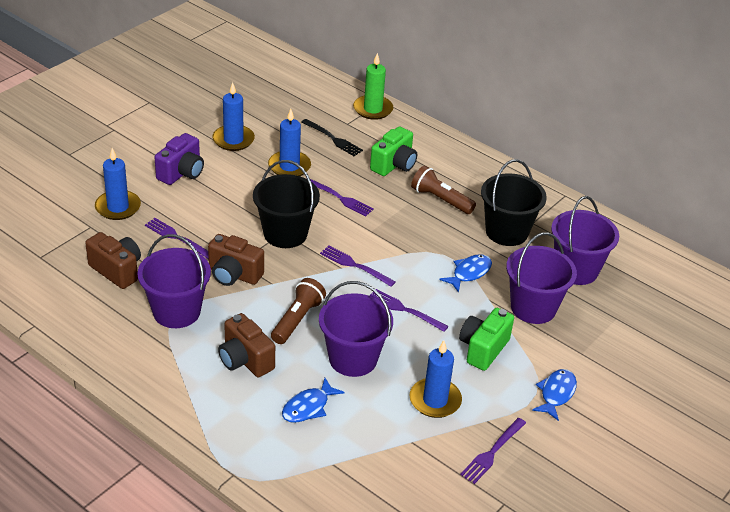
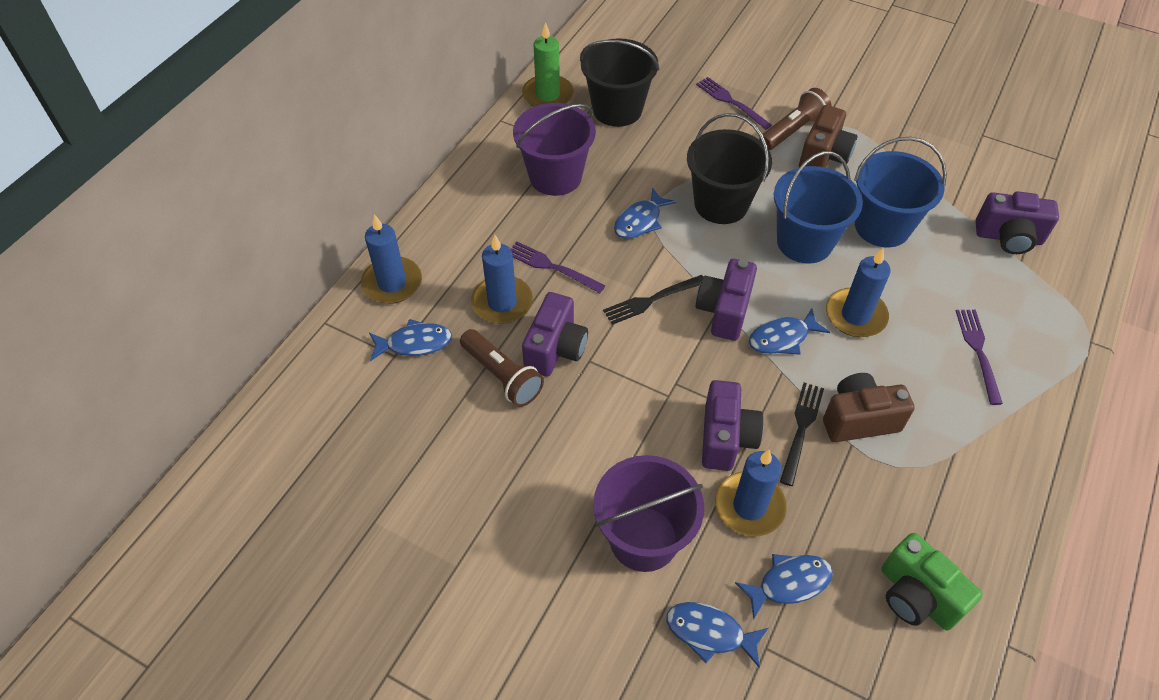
black fork: 1 -> 2
blue bucket: 0 -> 2
blue fish: 3 -> 5
brown camera: 3 -> 2
green camera: 2 -> 1
purple bucket: 4 -> 2
purple camera: 1 -> 4
purple fork: 5 -> 3

